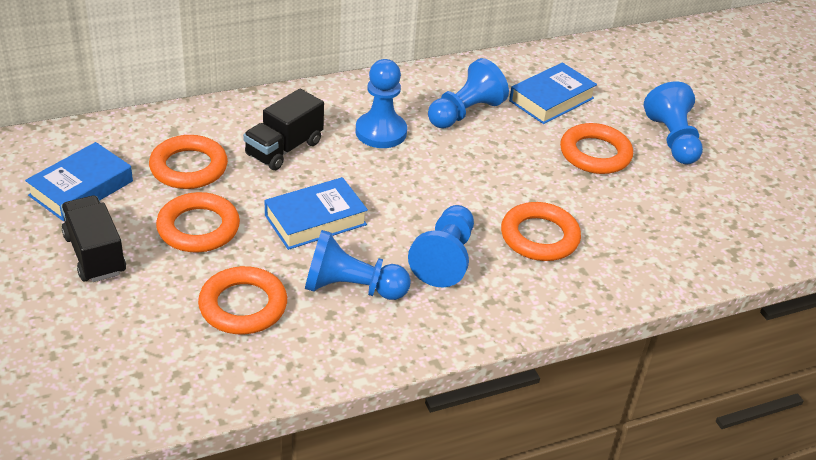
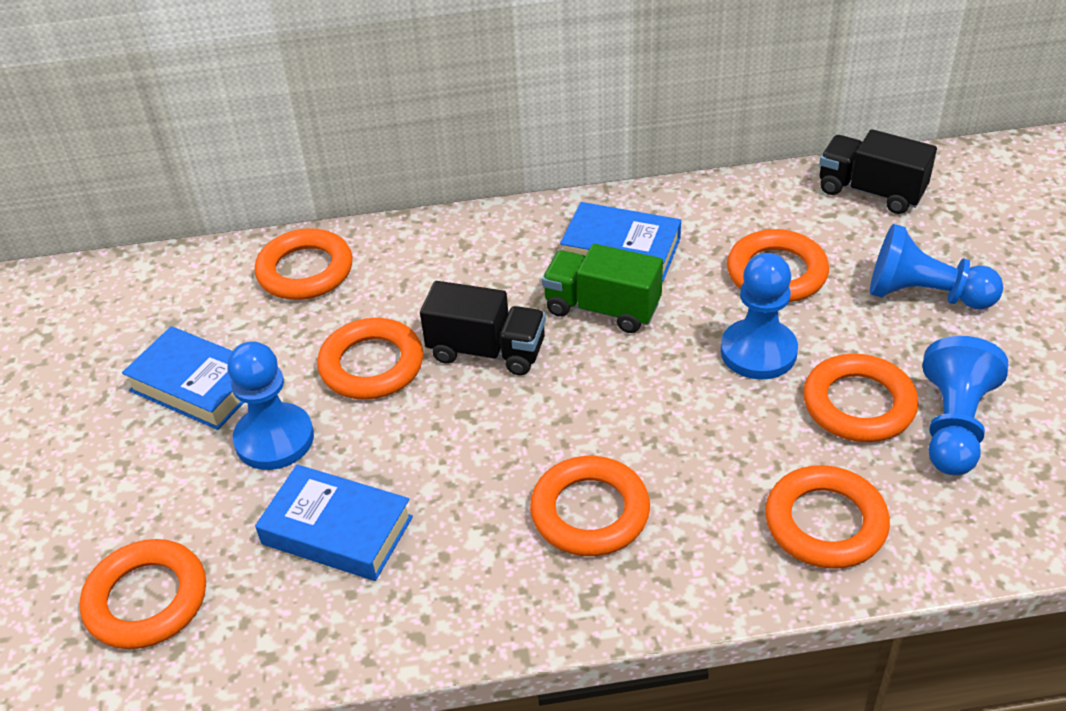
blue pawn: 5 -> 4
green truck: 0 -> 1
orange ring: 5 -> 7

